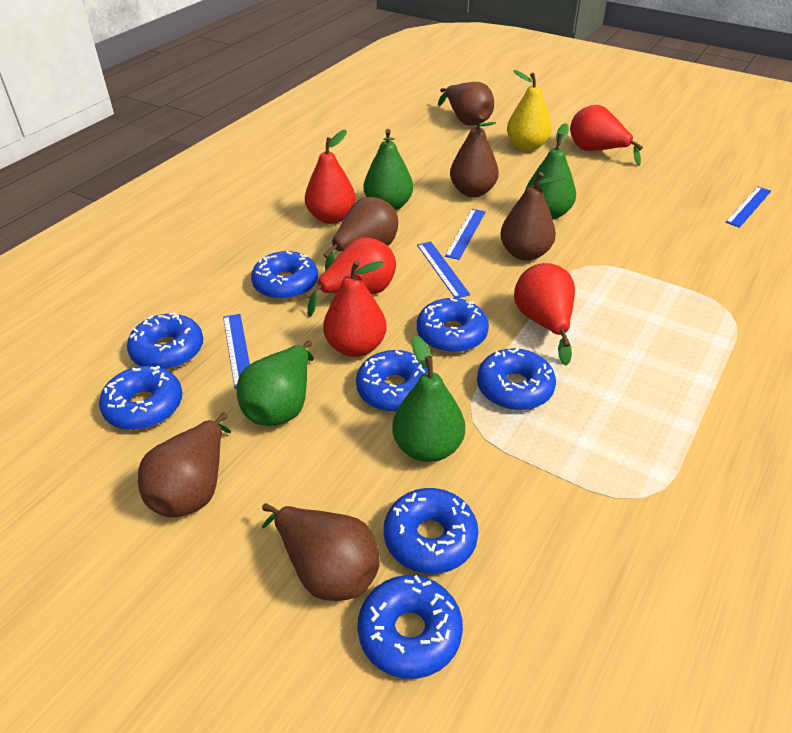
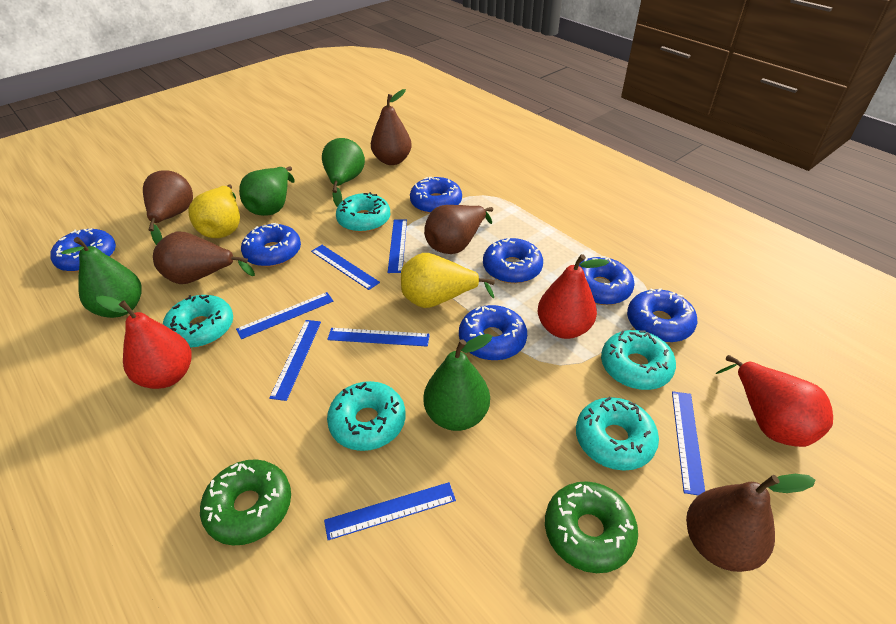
blue donut: 8 -> 7
blue ruler: 4 -> 7
brown pear: 6 -> 5
green donut: 0 -> 2
red pear: 5 -> 3
turquoise donut: 0 -> 5
yellow pear: 1 -> 2

